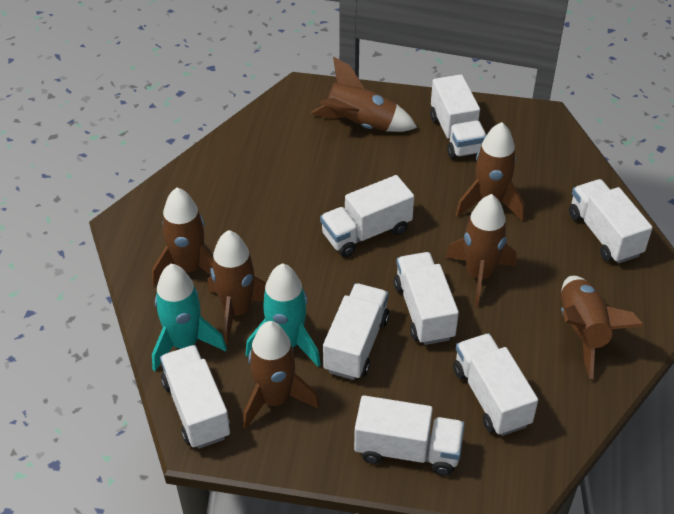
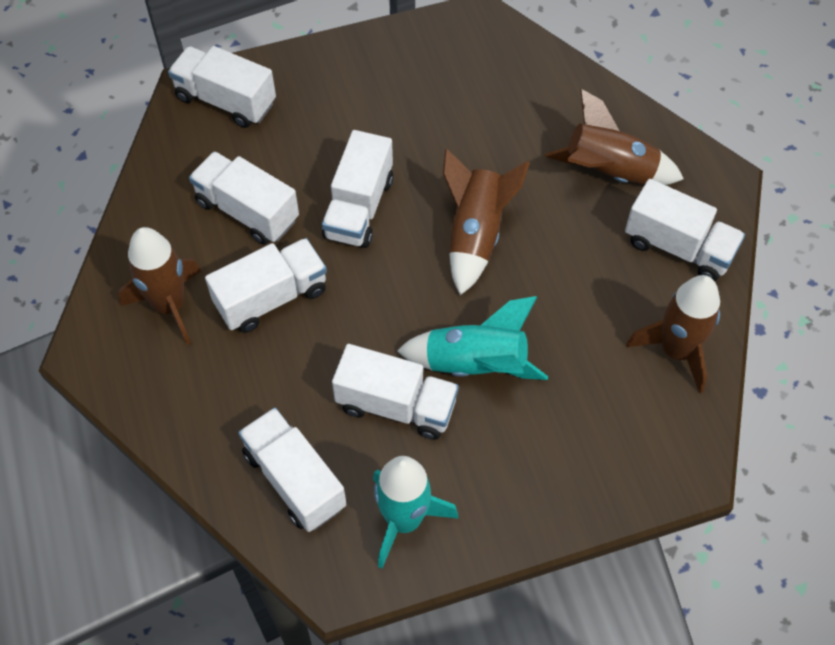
brown rocket: 7 -> 4
white truck: 8 -> 7

